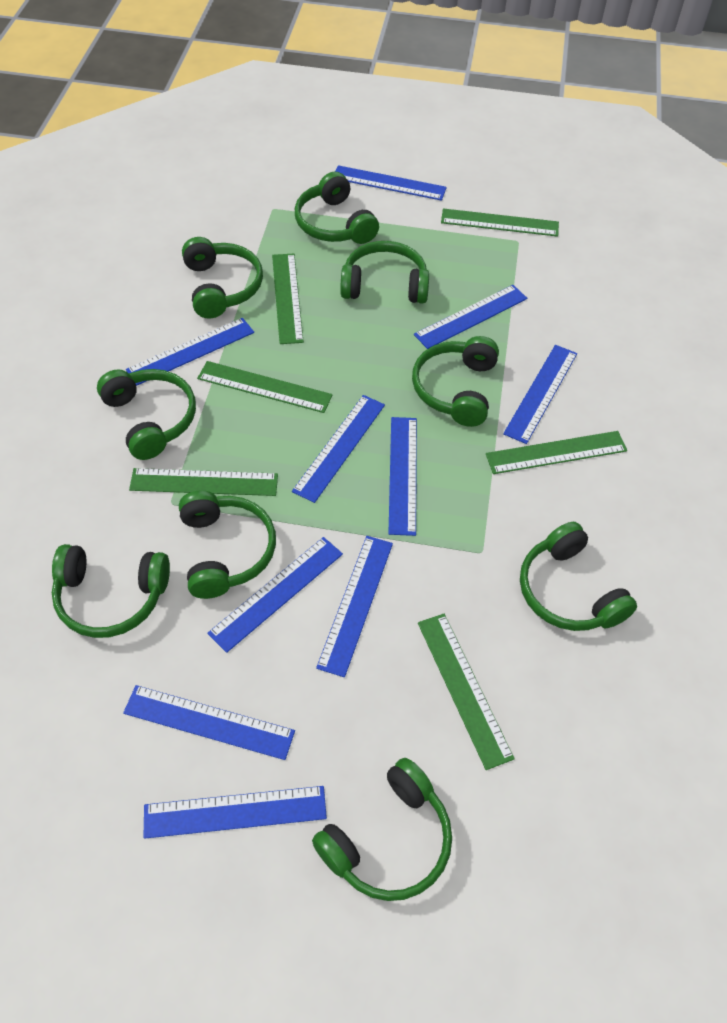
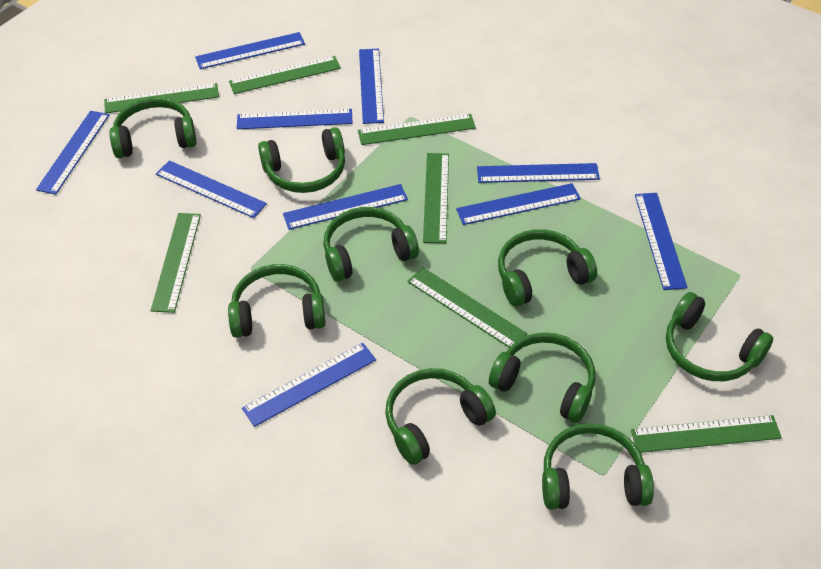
green ruler: 6 -> 7

